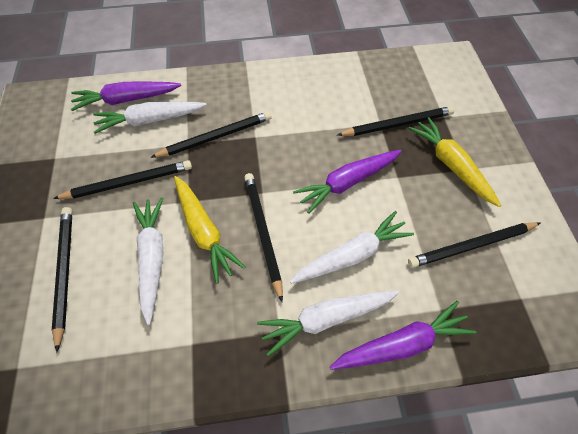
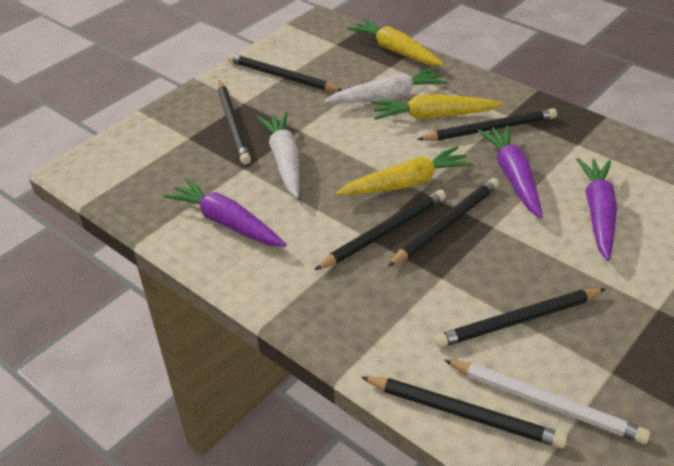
black pencil: 6 -> 7
white carrot: 4 -> 2
white pencil: 0 -> 1
yellow carrot: 2 -> 3

